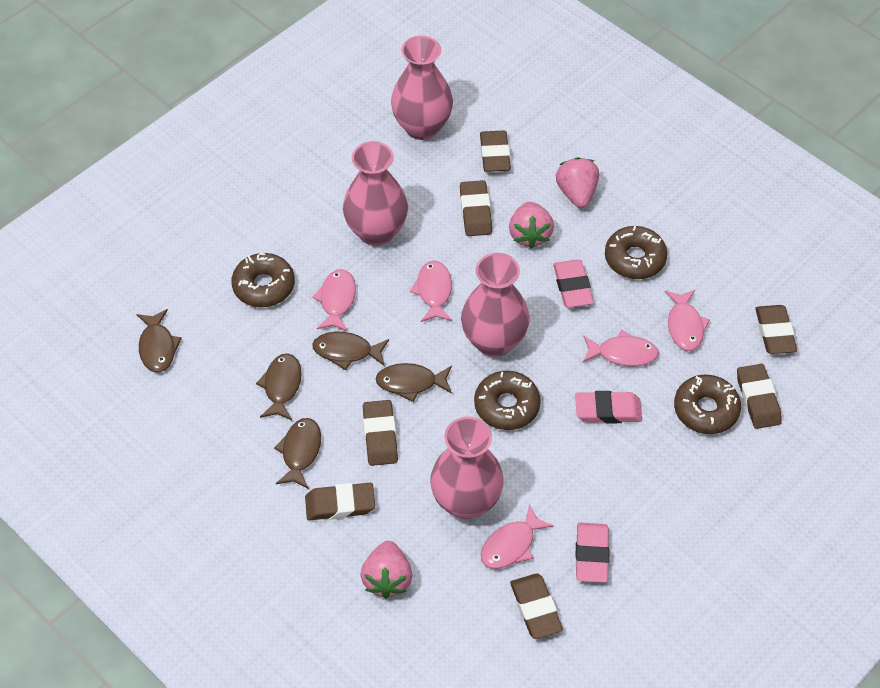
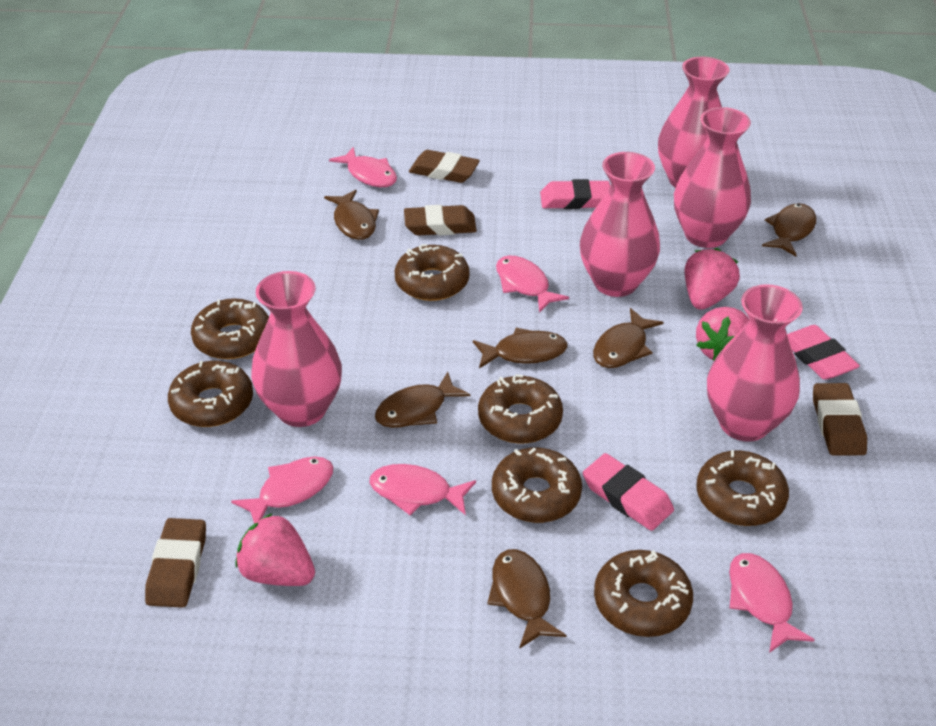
brown donut: 4 -> 7
brown eraser: 7 -> 4
brown fish: 5 -> 6
pink vase: 4 -> 5

